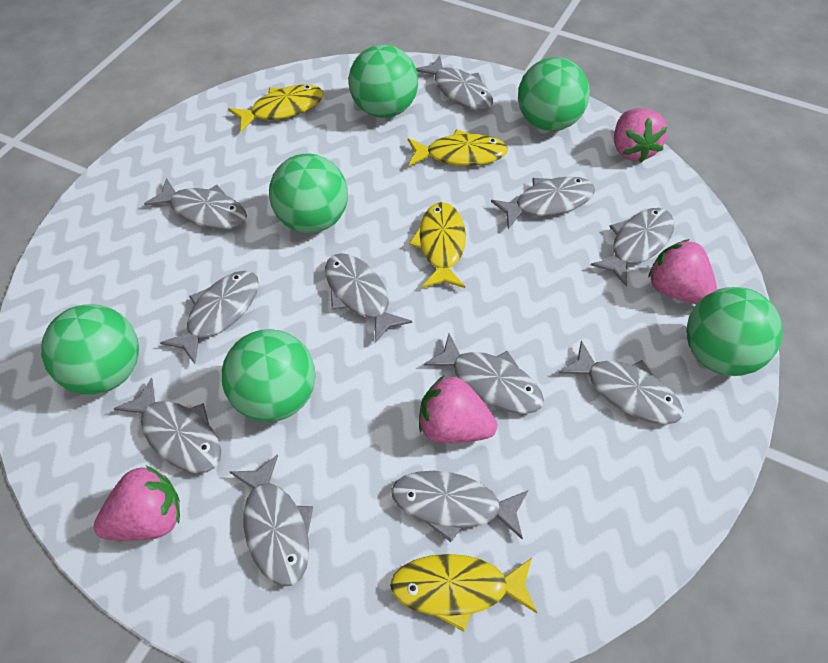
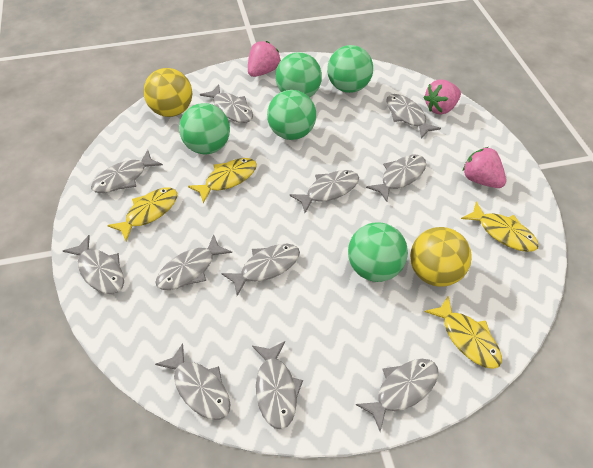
green ball: 6 -> 5
pink strawberry: 4 -> 3
yellow ball: 0 -> 2

